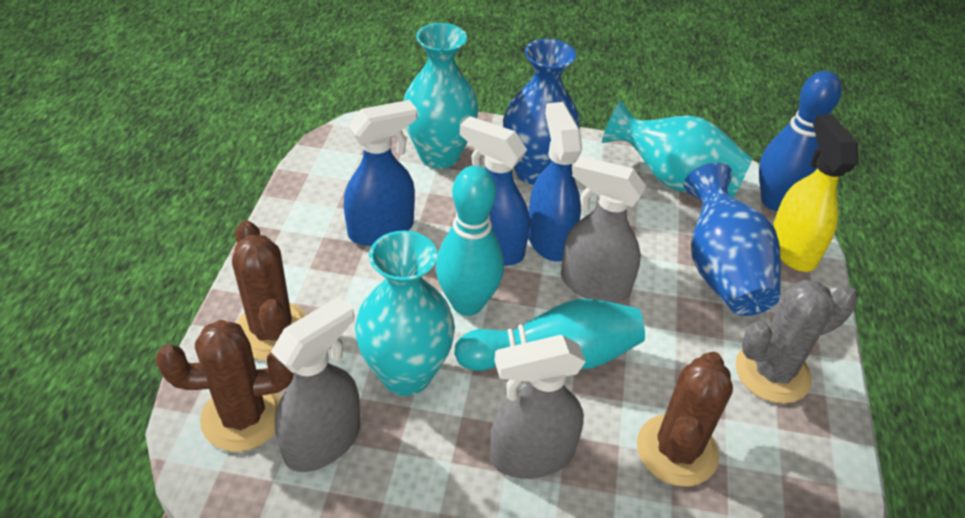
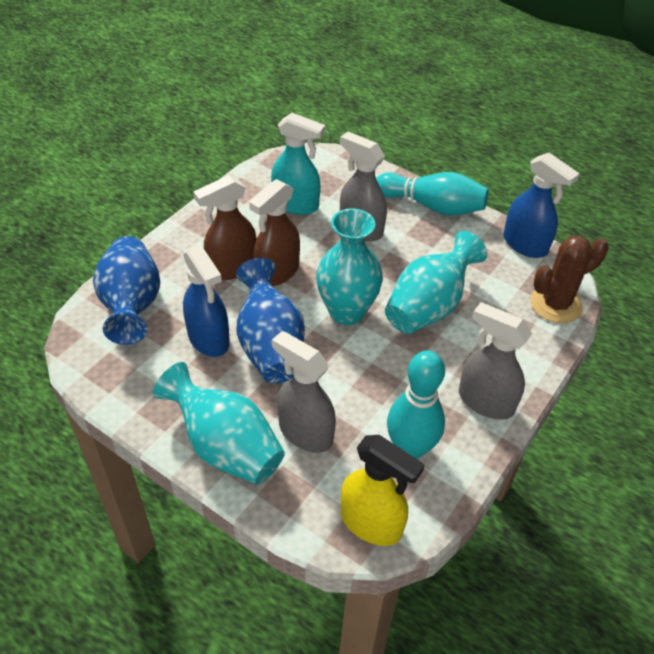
blue bowling pin: 1 -> 0
blue spray bottle: 3 -> 2
brown cactus: 3 -> 1
brown spray bottle: 0 -> 2
grey cactus: 1 -> 0
turquoise spray bottle: 0 -> 1

